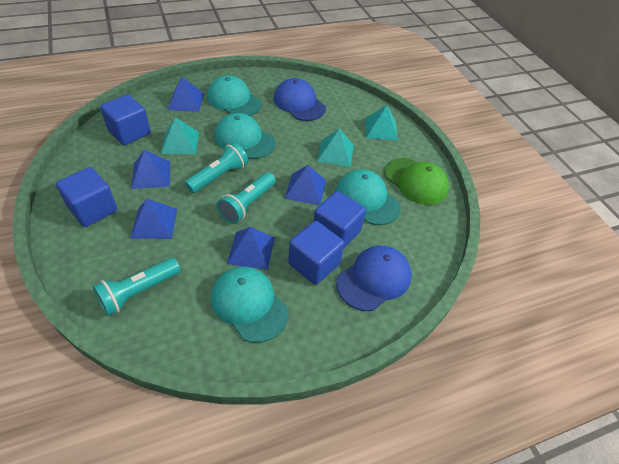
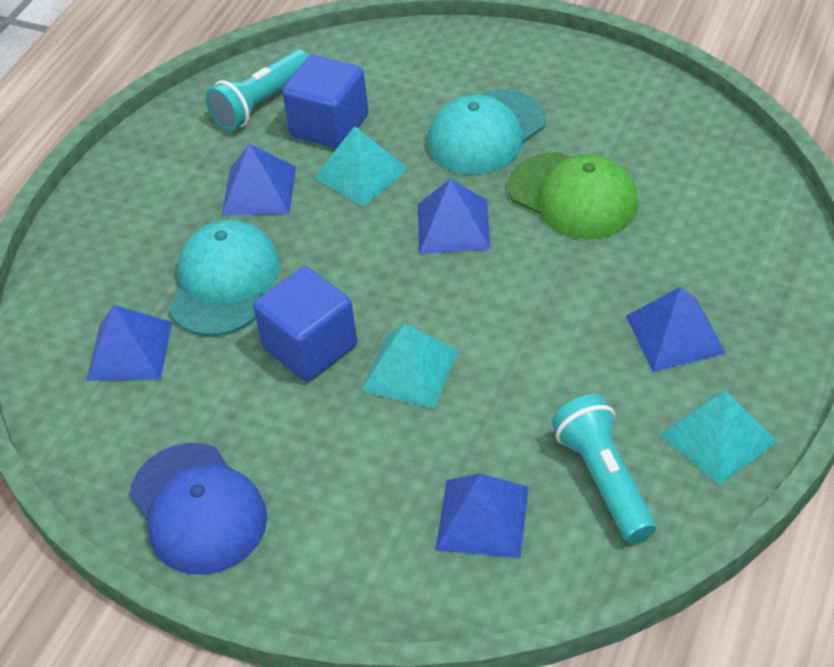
blue cap: 2 -> 1
blue cube: 4 -> 2
turquoise cap: 4 -> 2
turquoise flashlight: 3 -> 2

